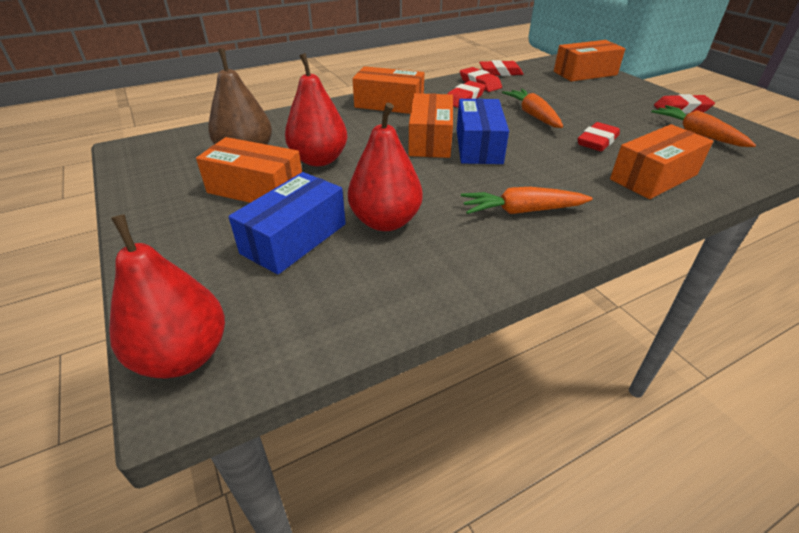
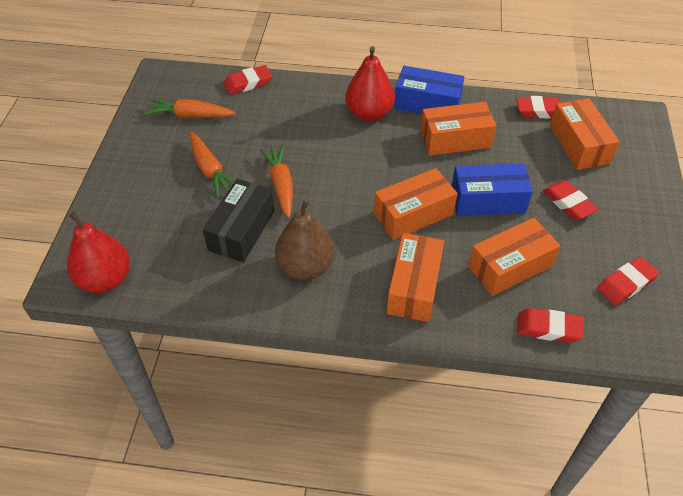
black box: 0 -> 1
red pear: 3 -> 2

